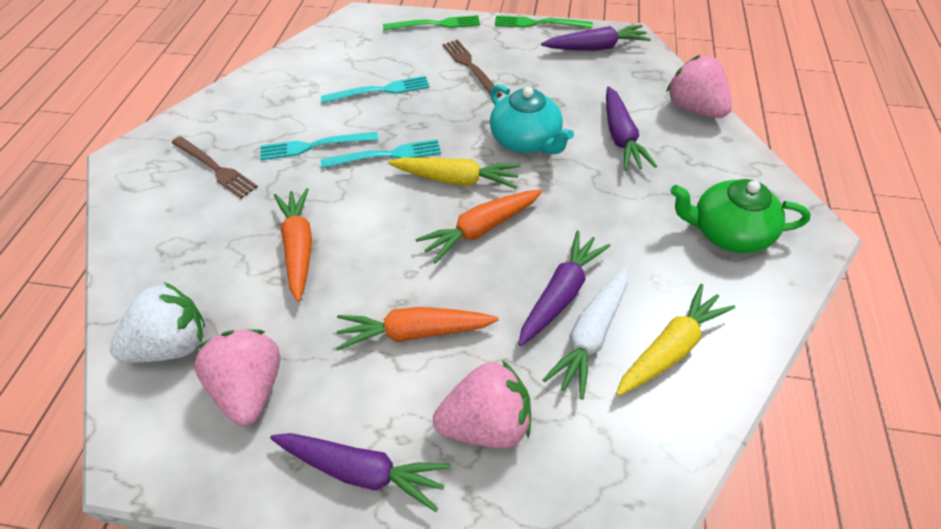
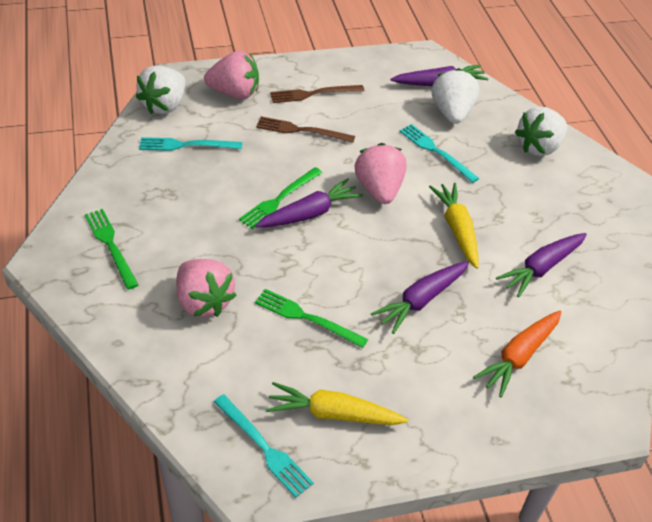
green fork: 2 -> 3
green teapot: 1 -> 0
orange carrot: 3 -> 1
turquoise teapot: 1 -> 0
white carrot: 1 -> 0
white strawberry: 1 -> 3

